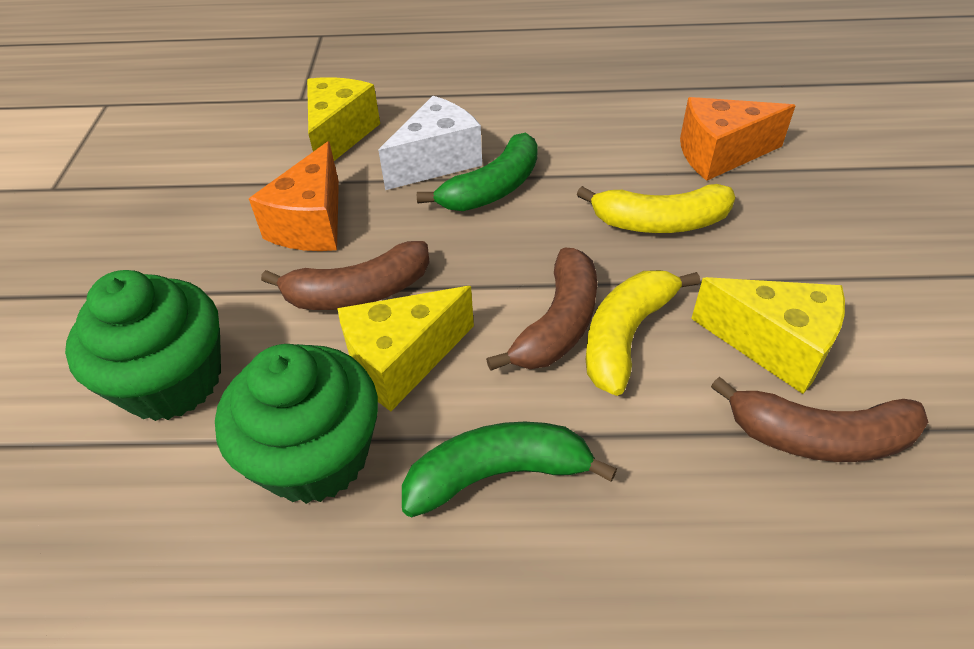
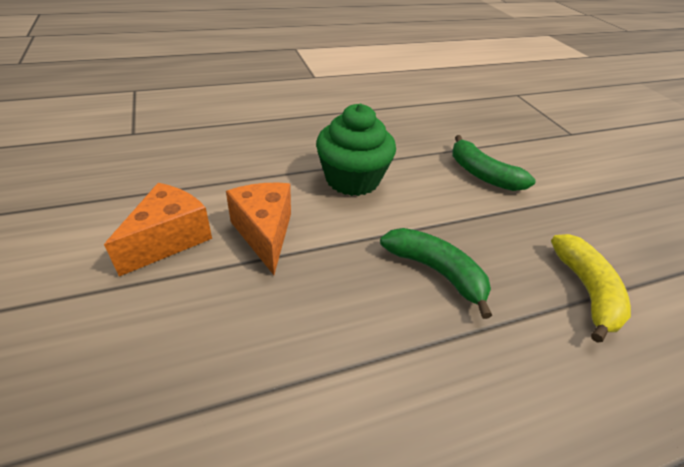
brown banana: 3 -> 0
green cupcake: 2 -> 1
white cheese: 1 -> 0
yellow banana: 2 -> 1
yellow cheese: 3 -> 0

